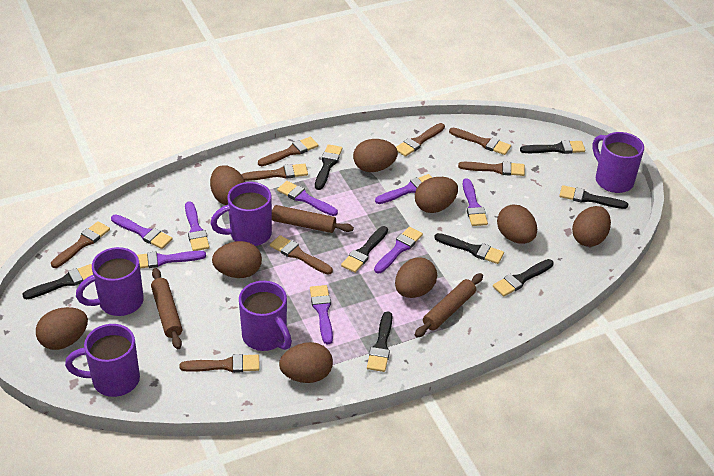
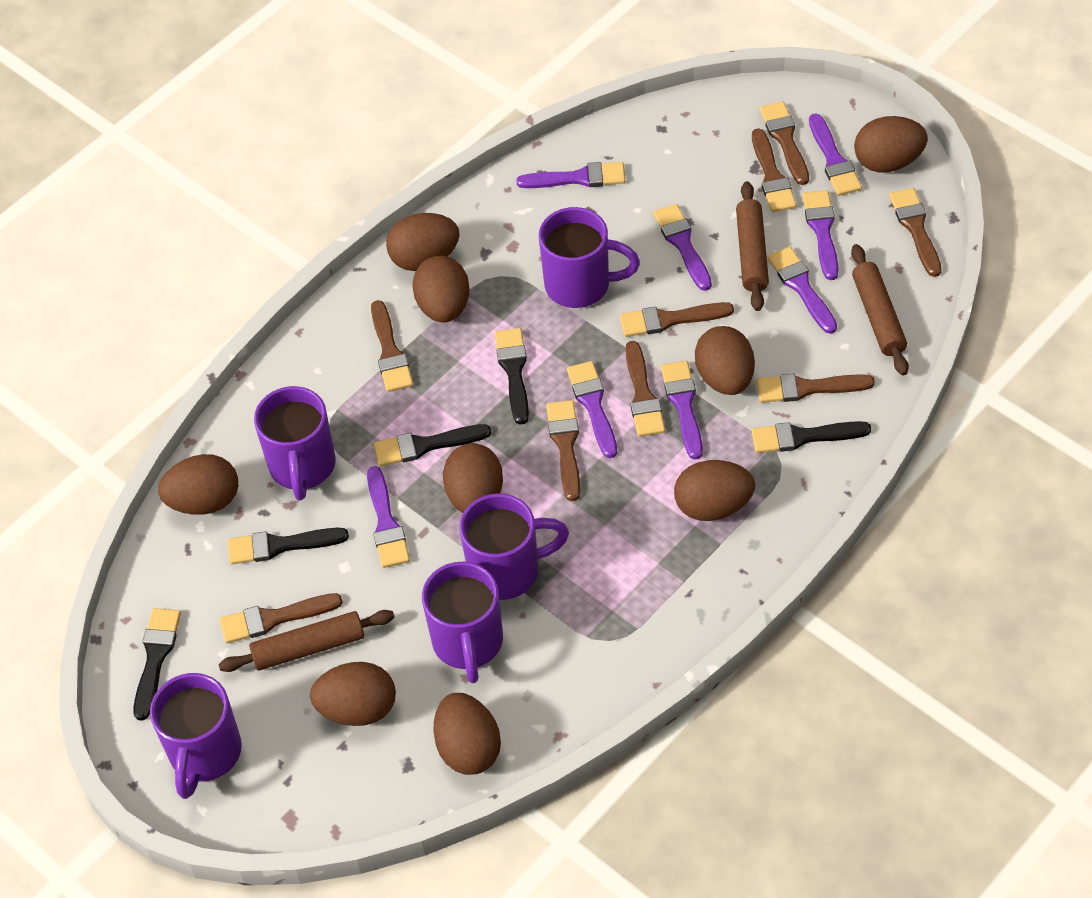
black brush: 8 -> 5
brown brush: 8 -> 9

